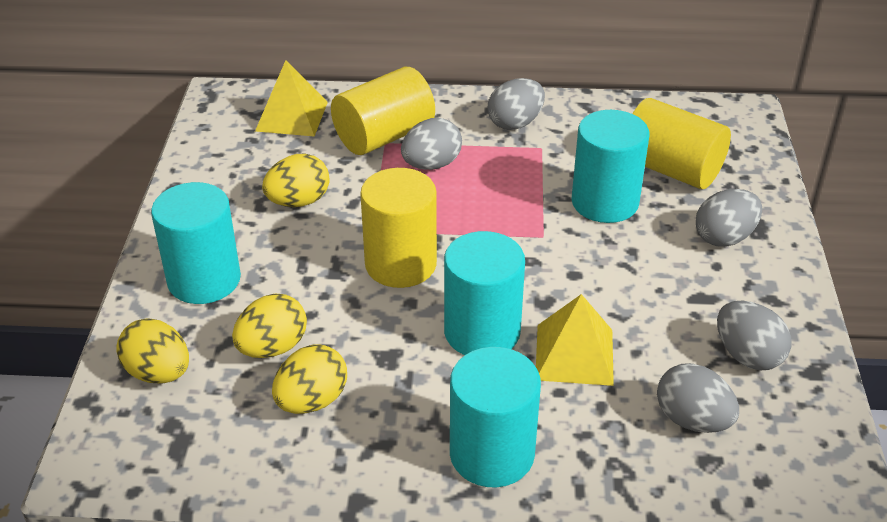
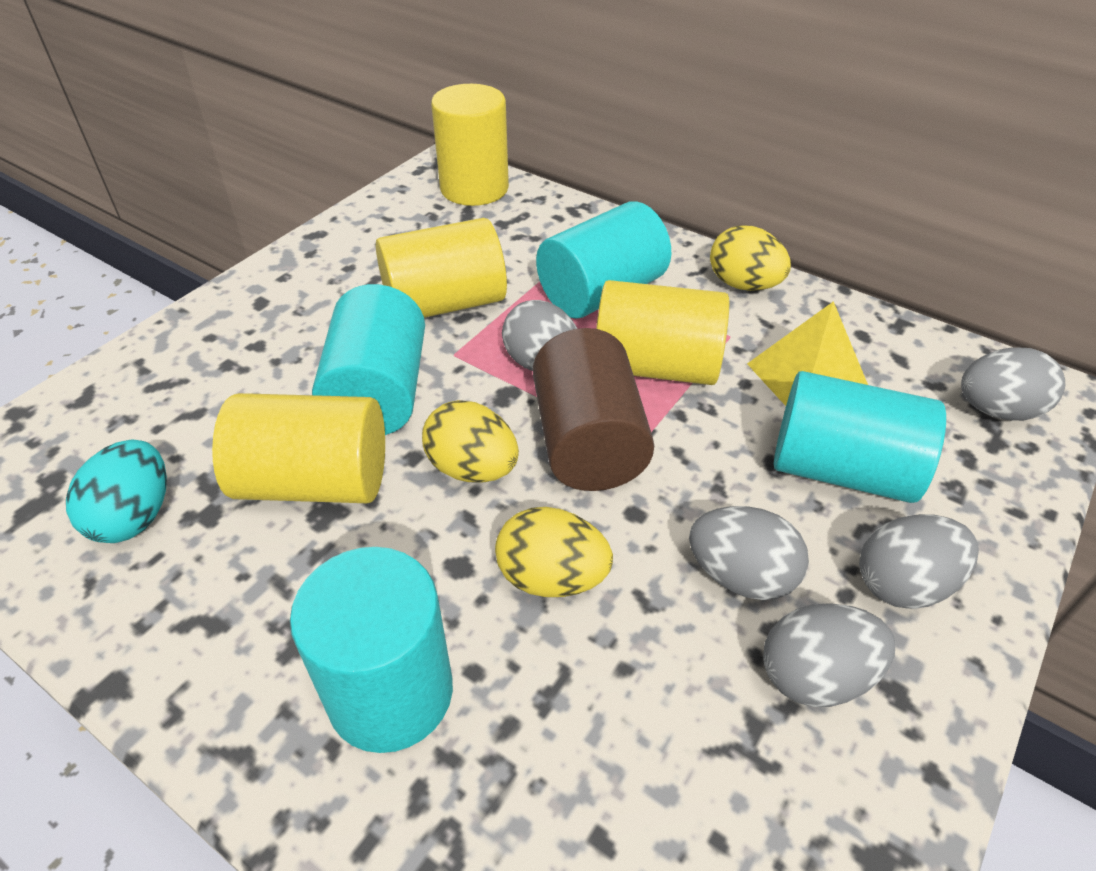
brown cylinder: 0 -> 1
turquoise egg: 0 -> 1
yellow cylinder: 3 -> 4
yellow egg: 4 -> 3
yellow pyramid: 2 -> 1

